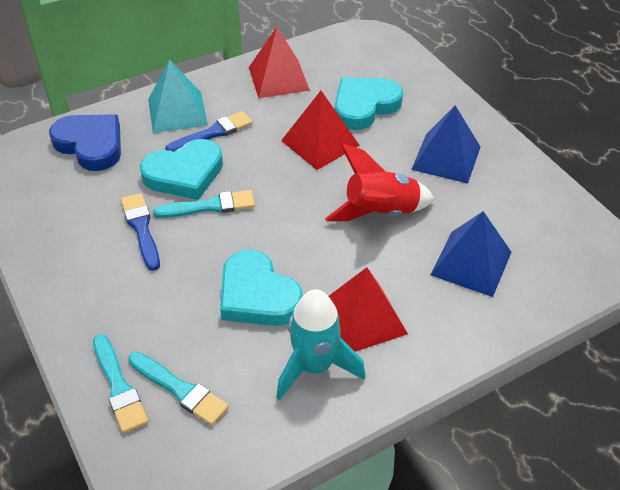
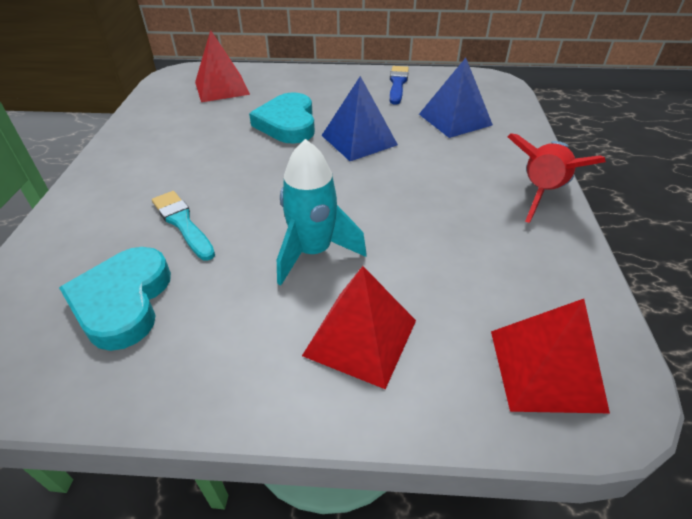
blue brush: 2 -> 1
blue heart: 1 -> 0
turquoise brush: 3 -> 1
turquoise heart: 3 -> 2
turquoise pyramid: 1 -> 0

